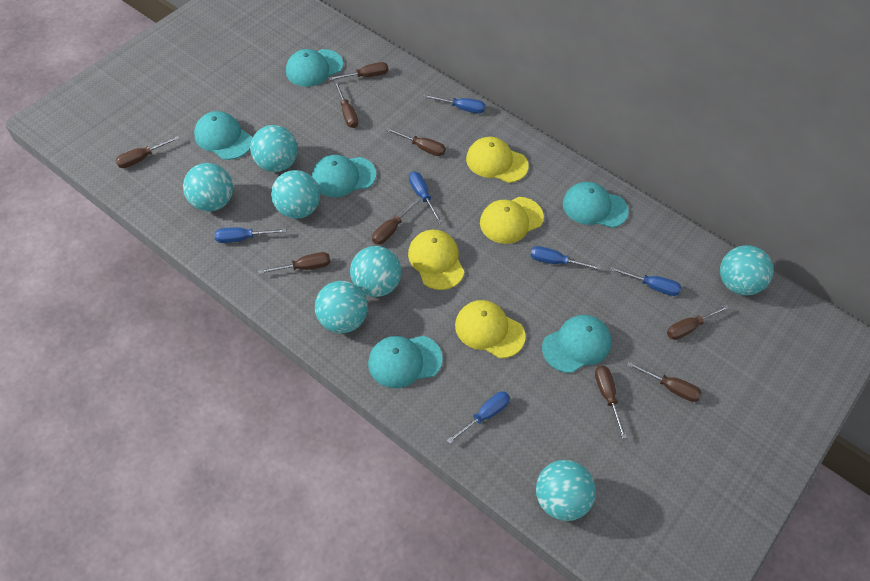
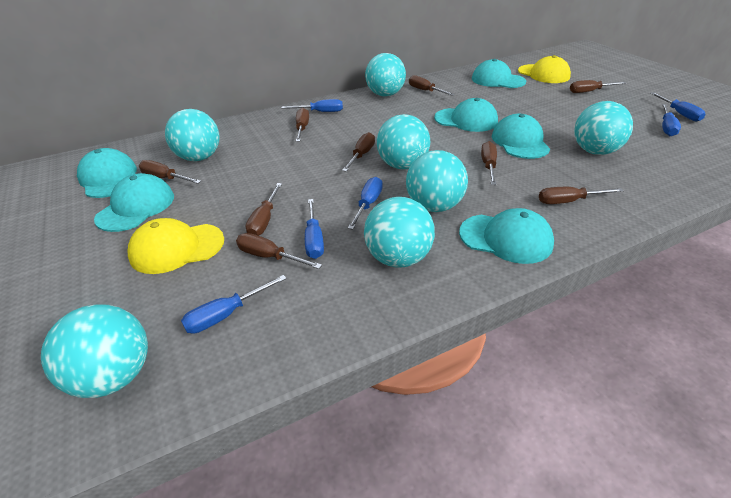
yellow cap: 4 -> 2

